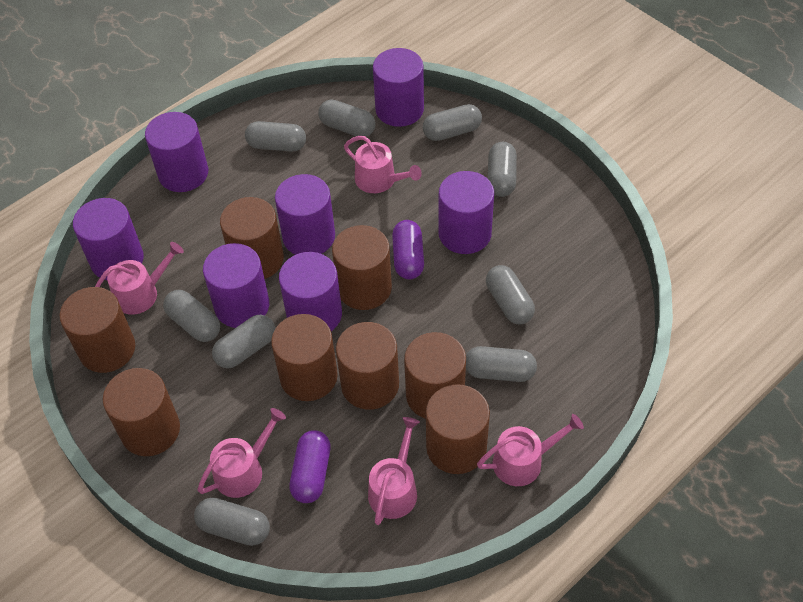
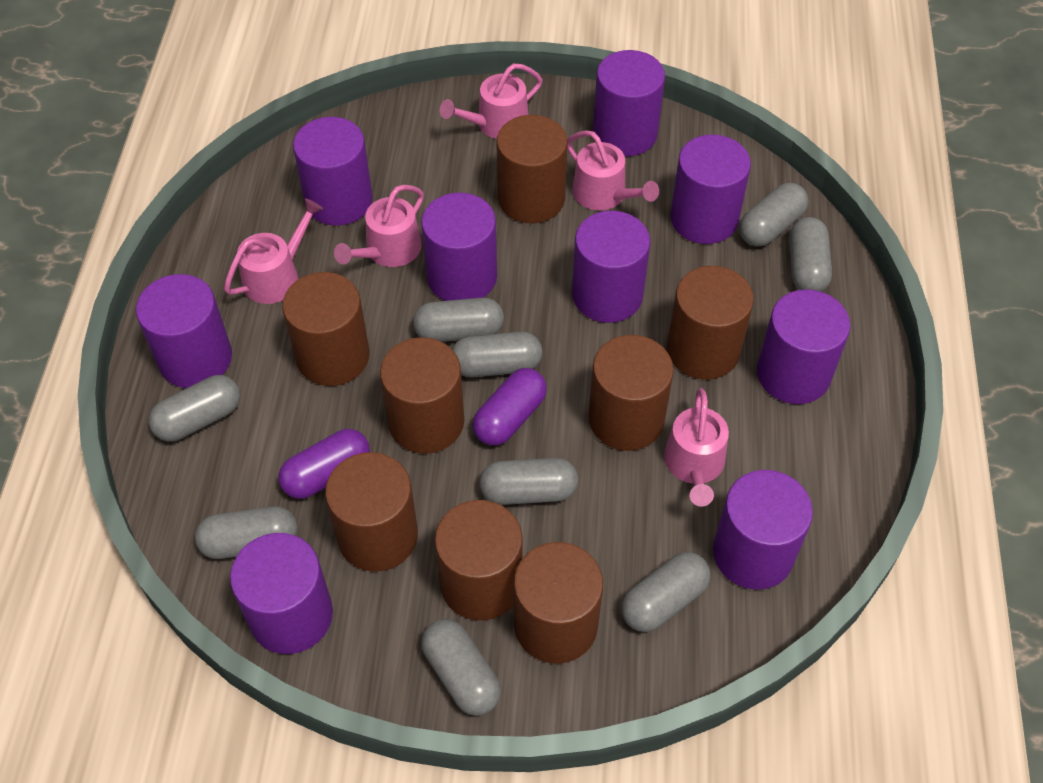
purple cylinder: 7 -> 9

